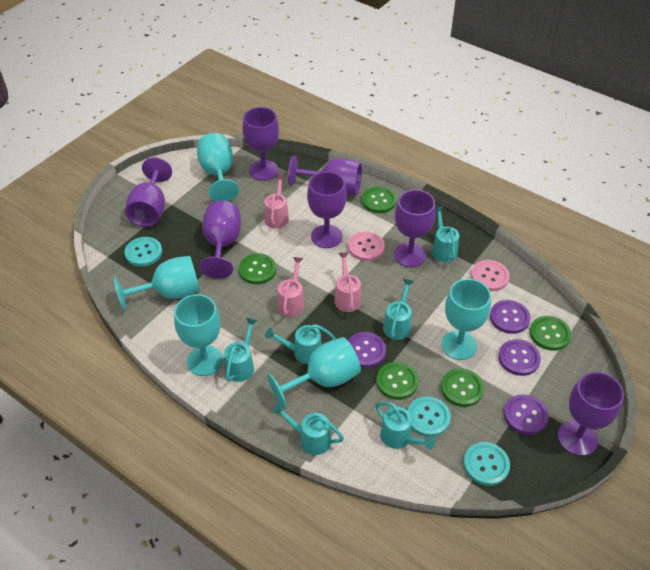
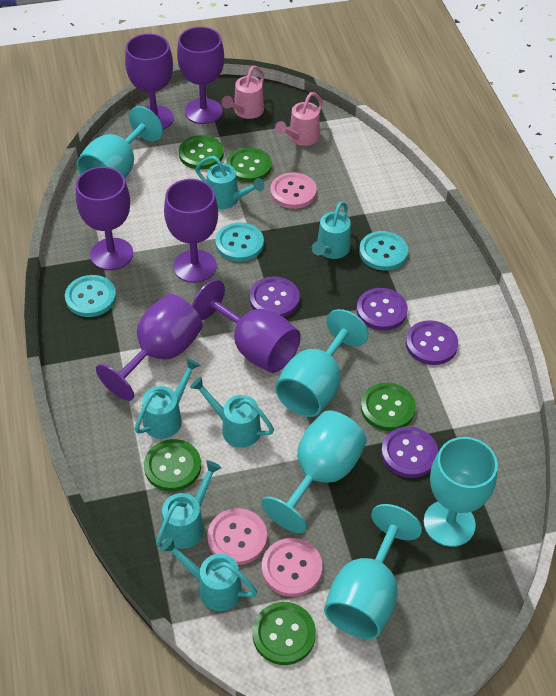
pink button: 2 -> 3
pink watering can: 3 -> 2
purple goblet: 7 -> 6

